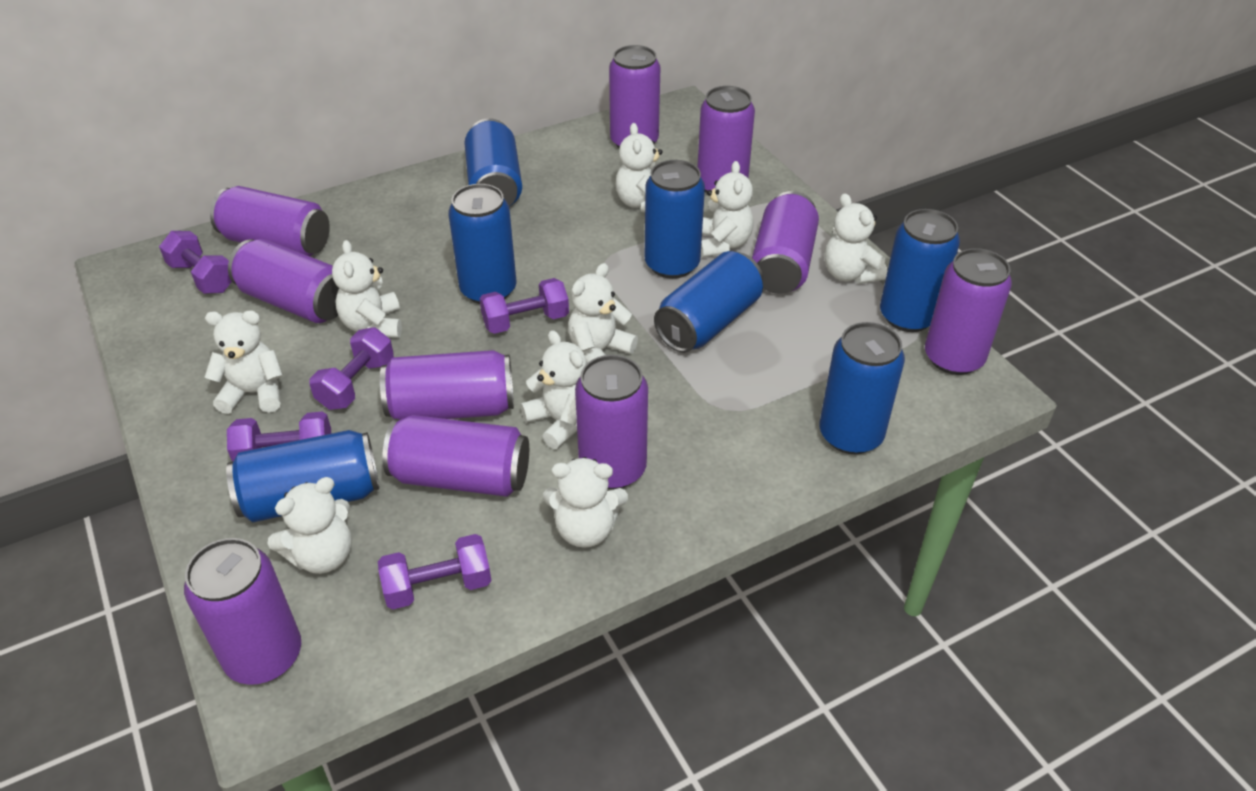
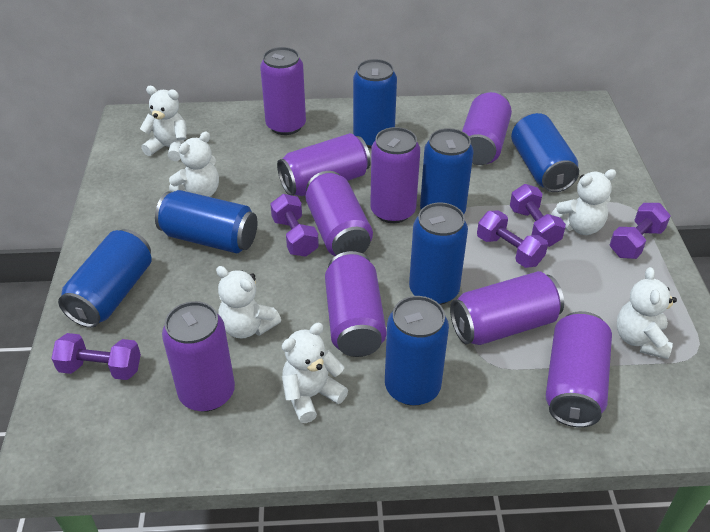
purple can: 10 -> 9
white teddy bear: 9 -> 6

